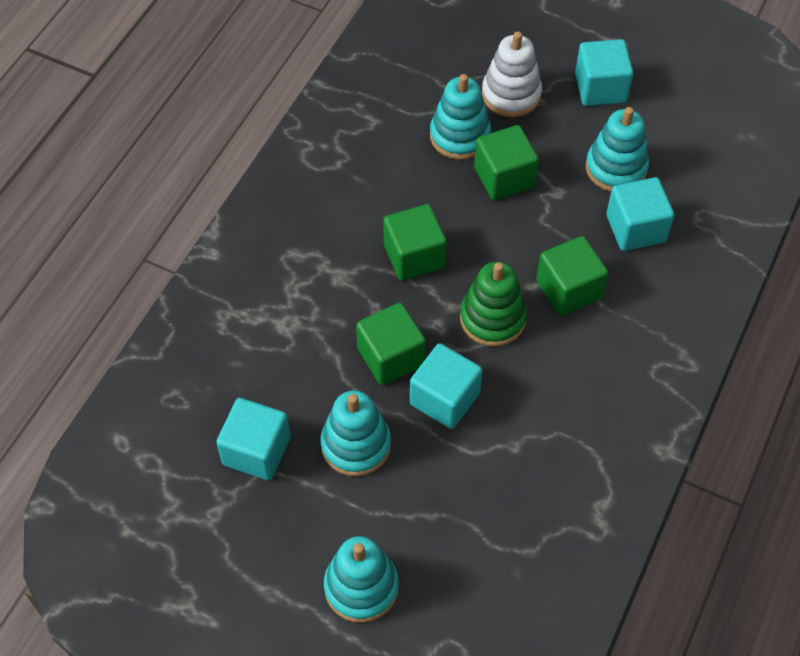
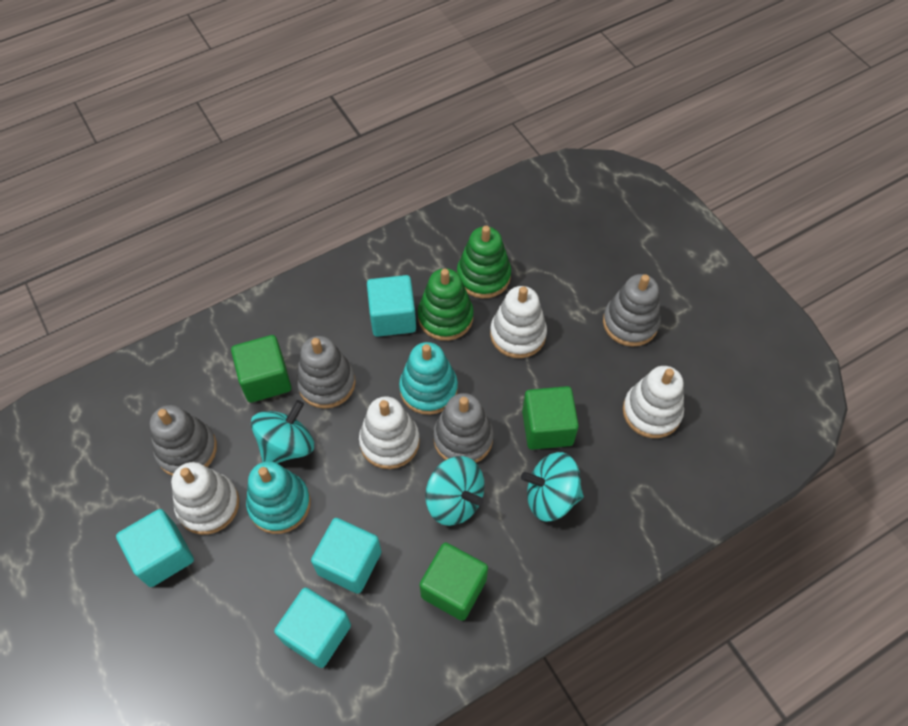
green cube: 4 -> 3
green stacking toy: 1 -> 2
grey stacking toy: 0 -> 4
turquoise spinning top: 0 -> 3
turquoise stacking toy: 4 -> 2
white stacking toy: 1 -> 4

